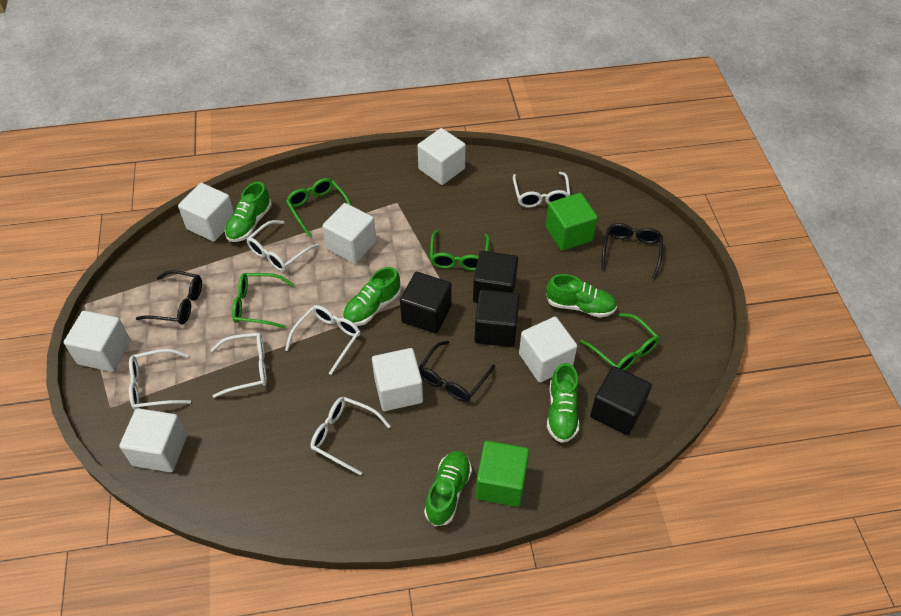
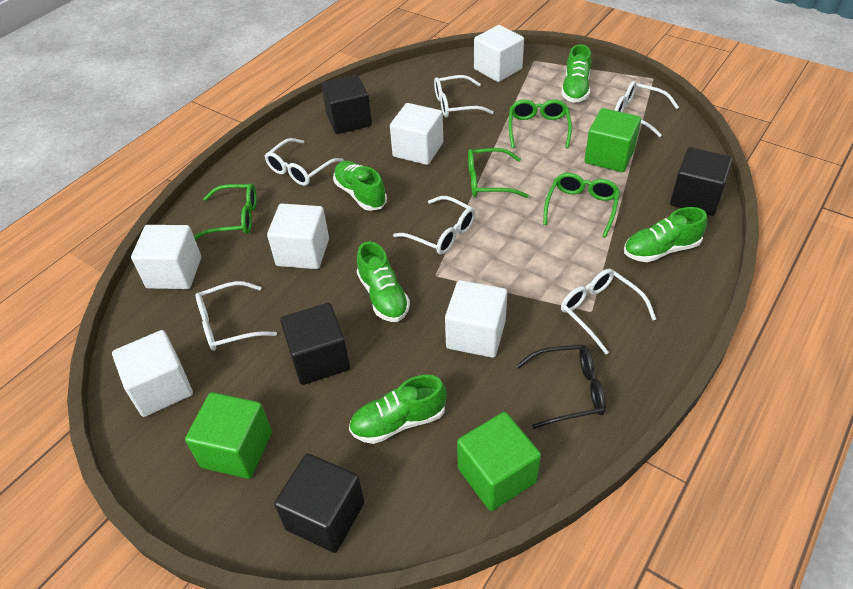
black glasses: 3 -> 1
green cube: 2 -> 3
white cube: 7 -> 6

